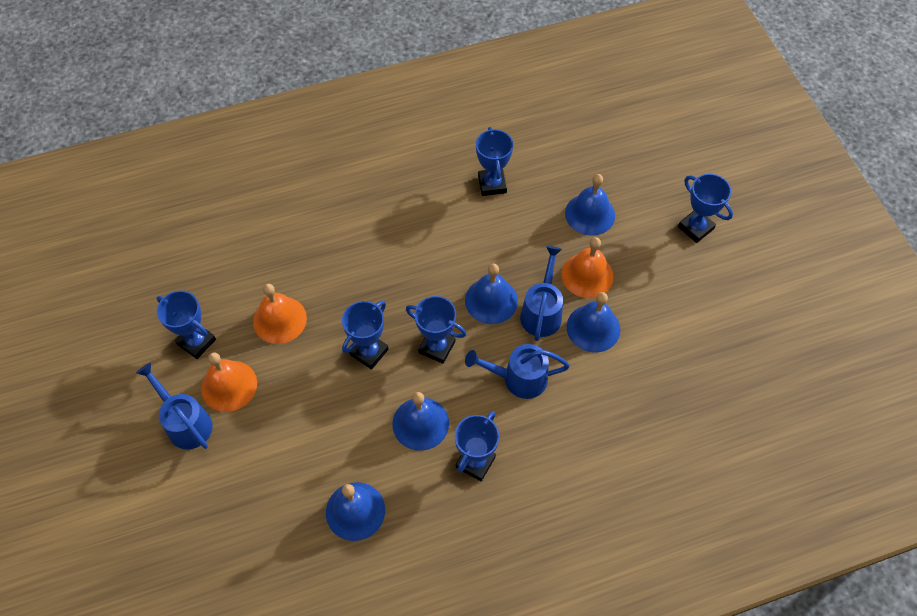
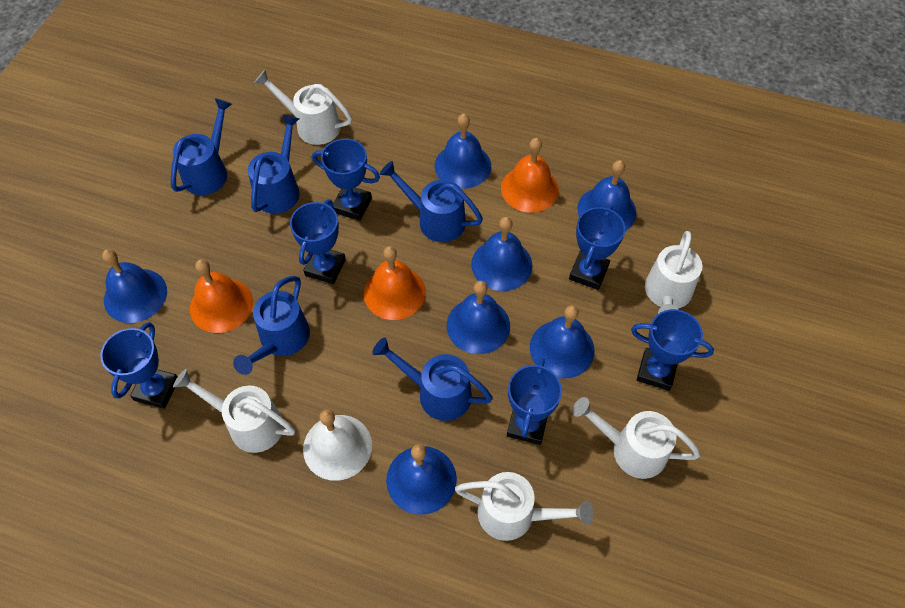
blue bell: 5 -> 7
blue watering can: 3 -> 5
white bell: 0 -> 1
white watering can: 0 -> 5

